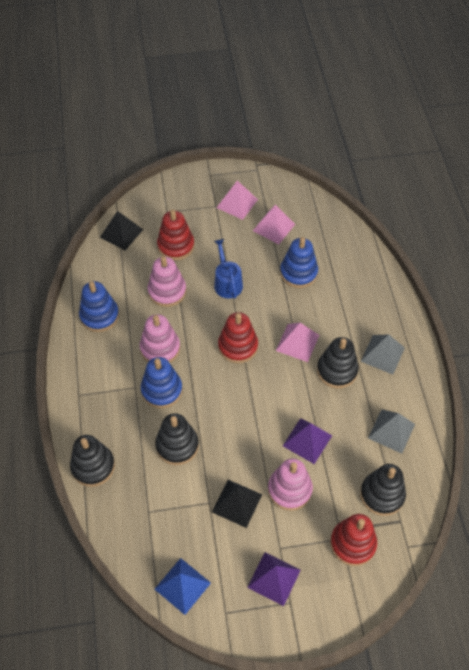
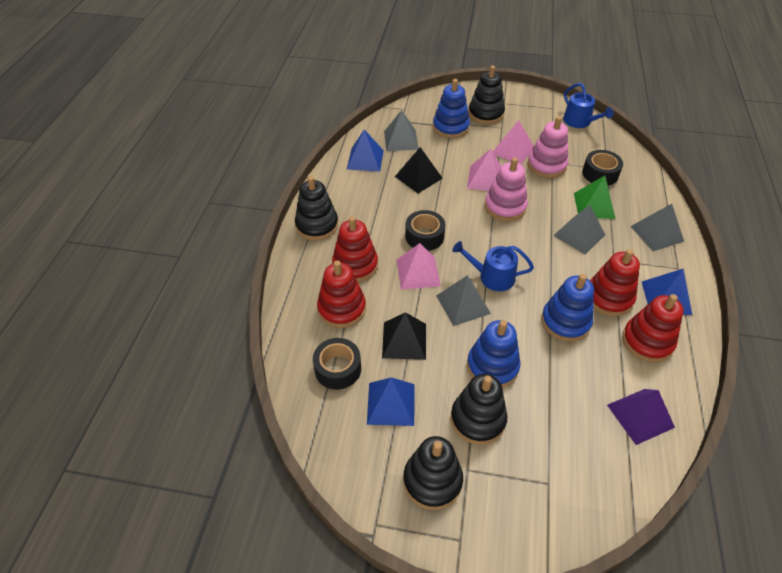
black tape: 0 -> 3
blue pyramid: 1 -> 3
blue watering can: 1 -> 2
green pyramid: 0 -> 1
grey pyramid: 2 -> 4
pink stacking toy: 3 -> 2
purple pyramid: 2 -> 1
red stacking toy: 3 -> 4

